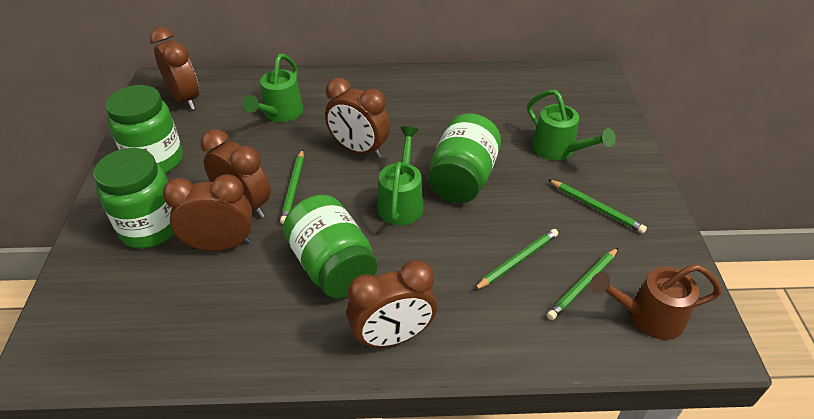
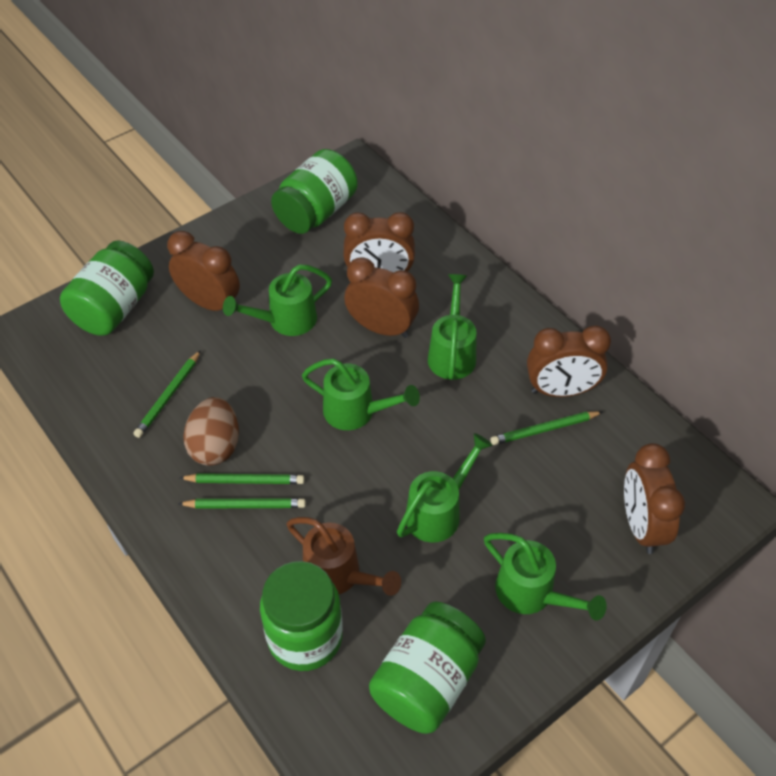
brown egg: 0 -> 1
green watering can: 3 -> 5

